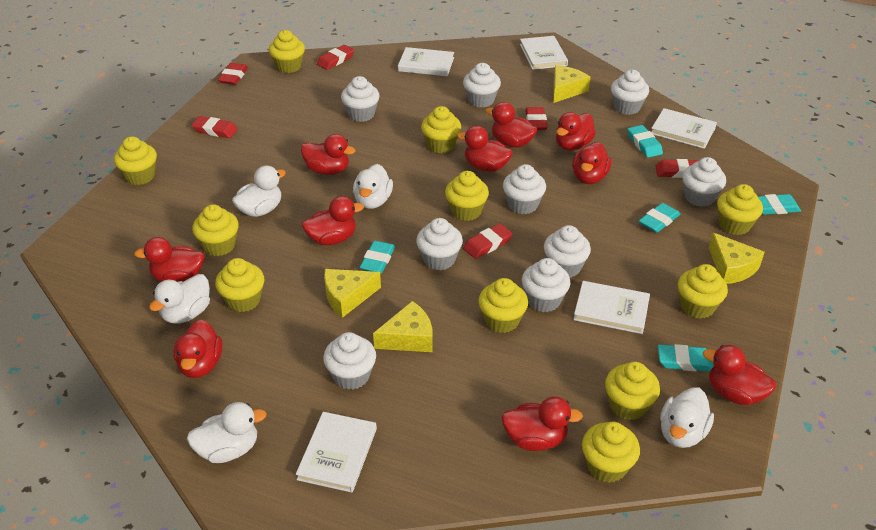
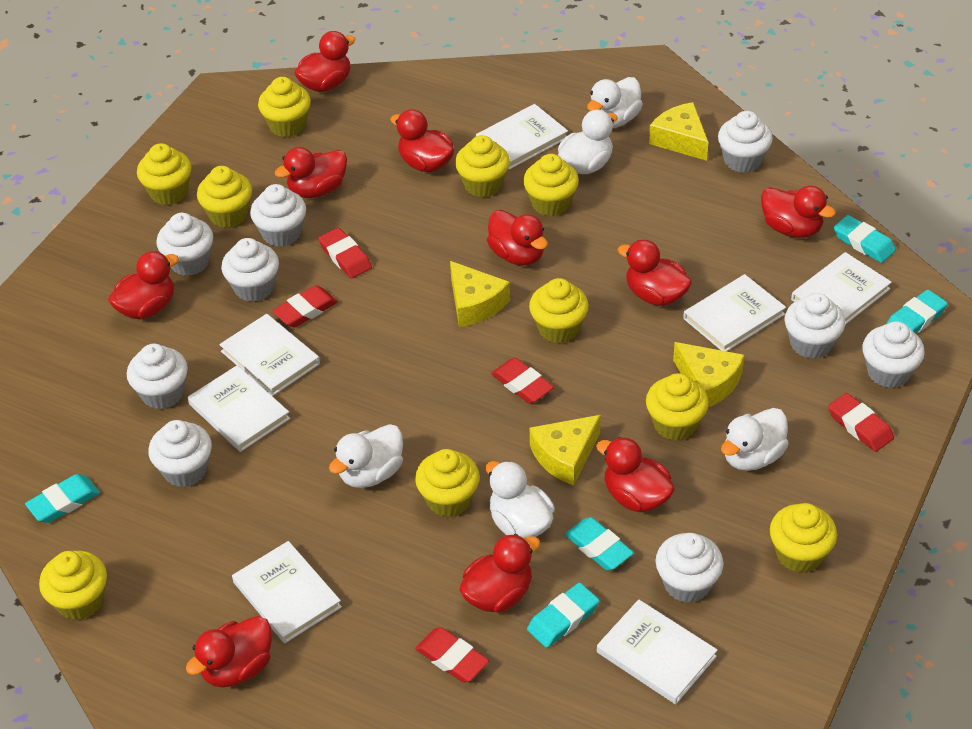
red eraser: 6 -> 5
white book: 5 -> 7
yellow cupcake: 11 -> 10

